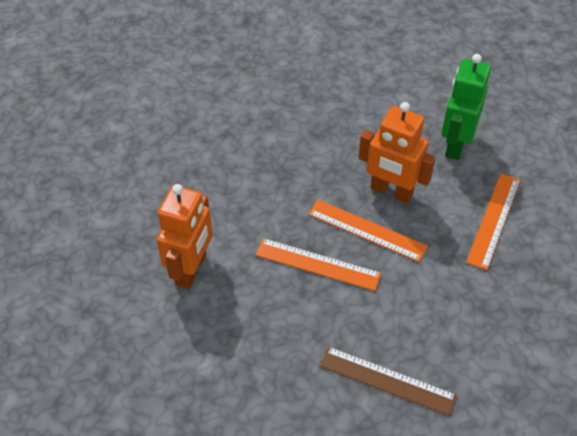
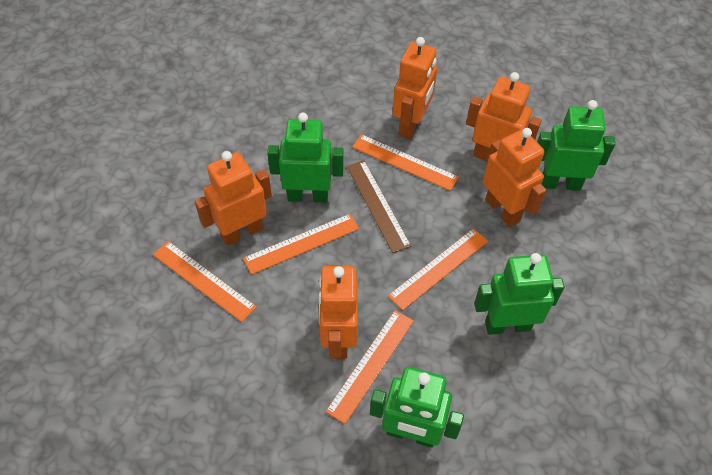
green robot: 1 -> 4
orange robot: 2 -> 5
orange ruler: 3 -> 5

